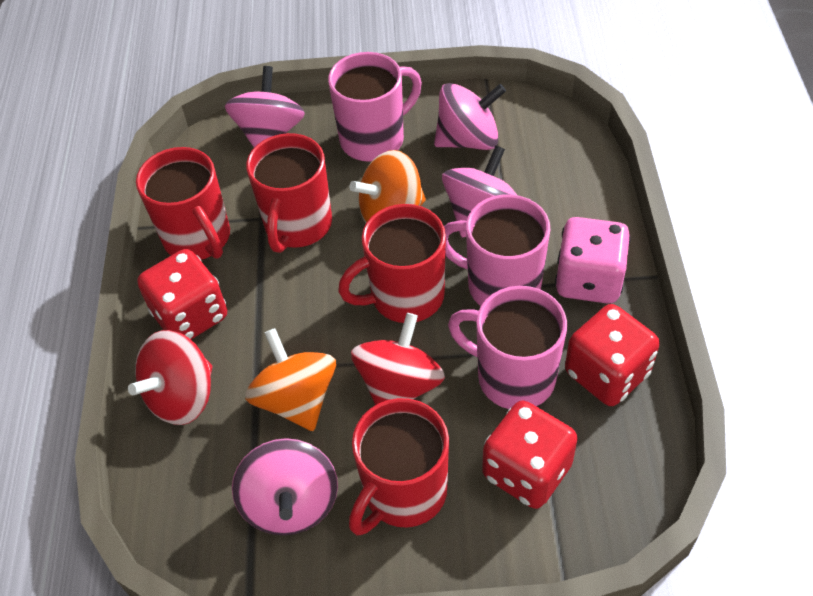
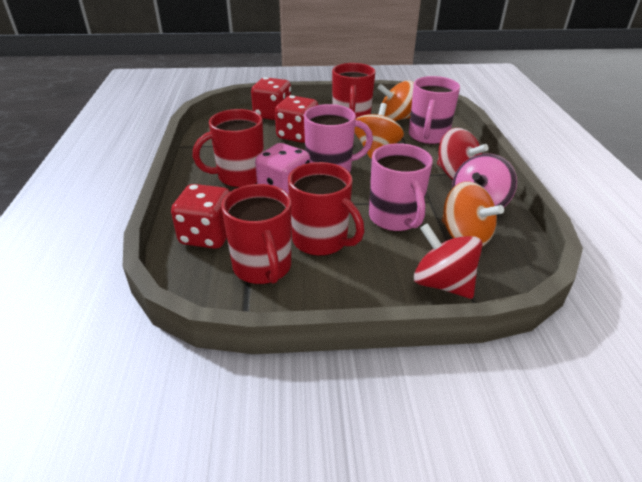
orange spinning top: 2 -> 3
pink spinning top: 4 -> 1

